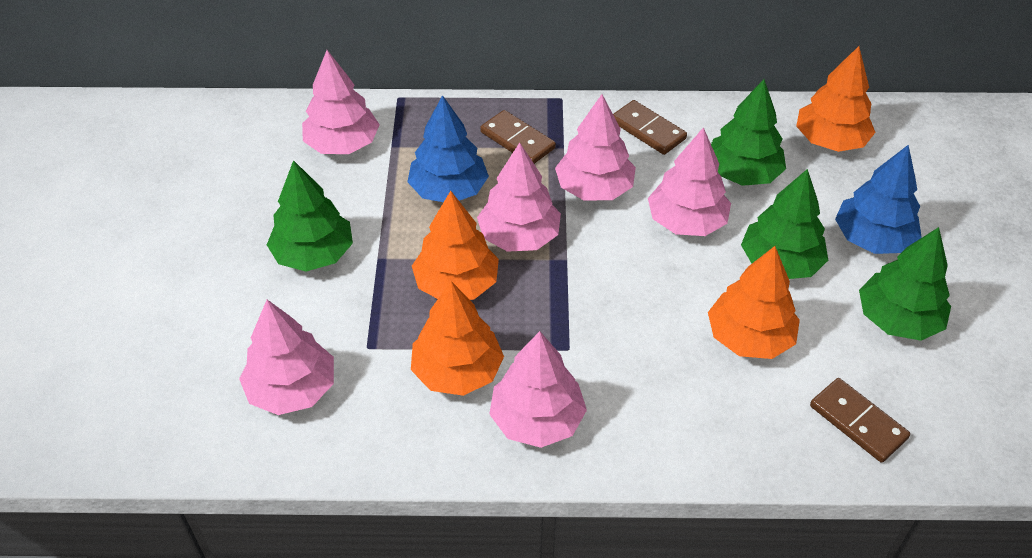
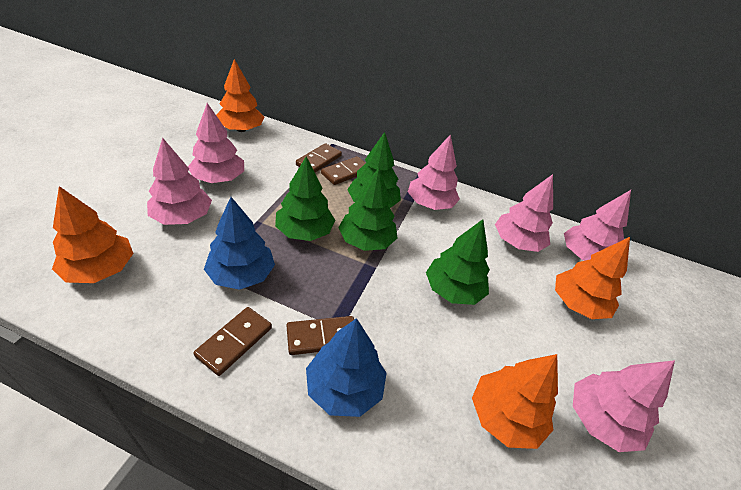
brown domino: 3 -> 4

